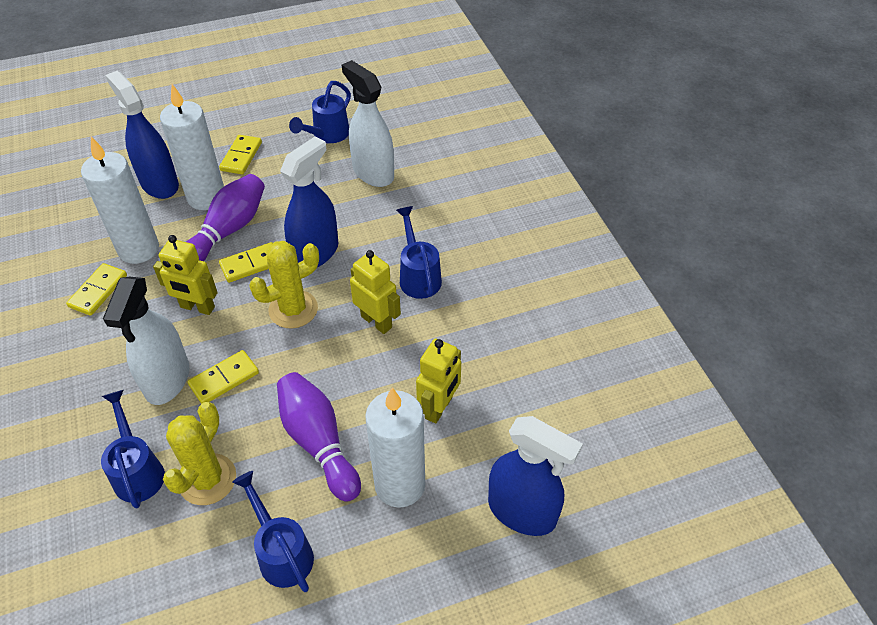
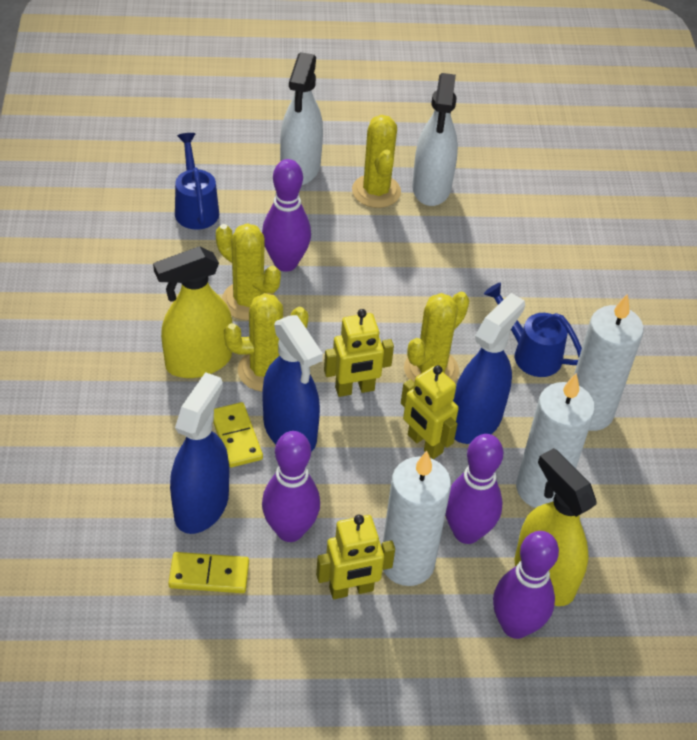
blue watering can: 4 -> 2
purple bowling pin: 2 -> 4
yellow cactus: 2 -> 4
yellow domino: 4 -> 2
yellow spray bottle: 0 -> 2

